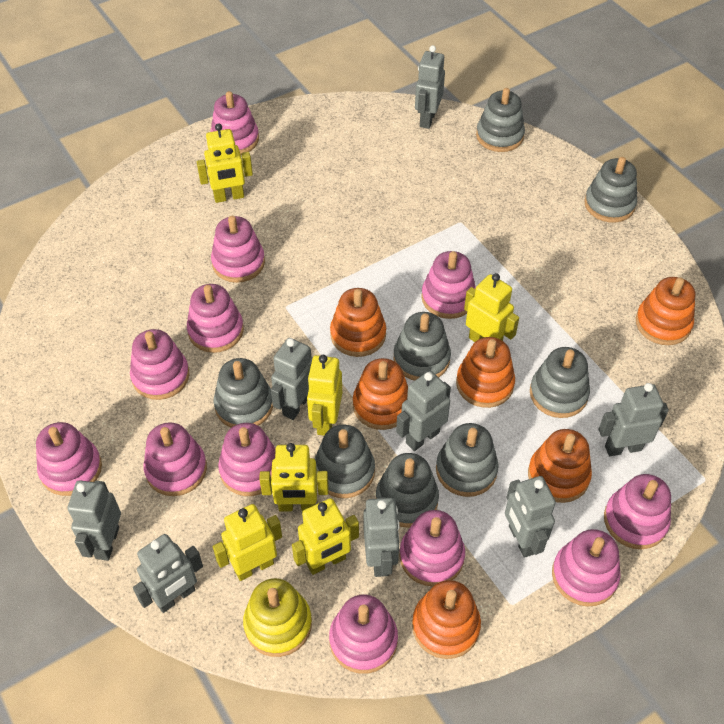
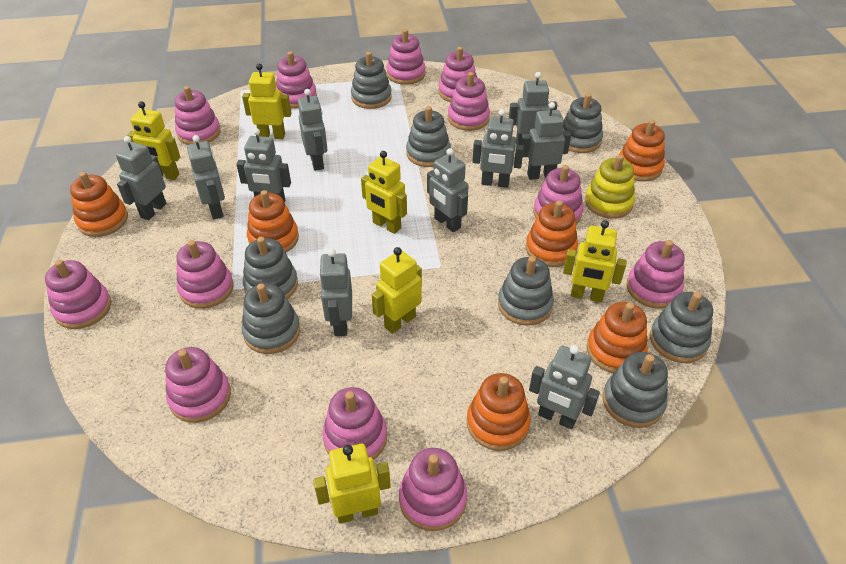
grey robot: 8 -> 10

